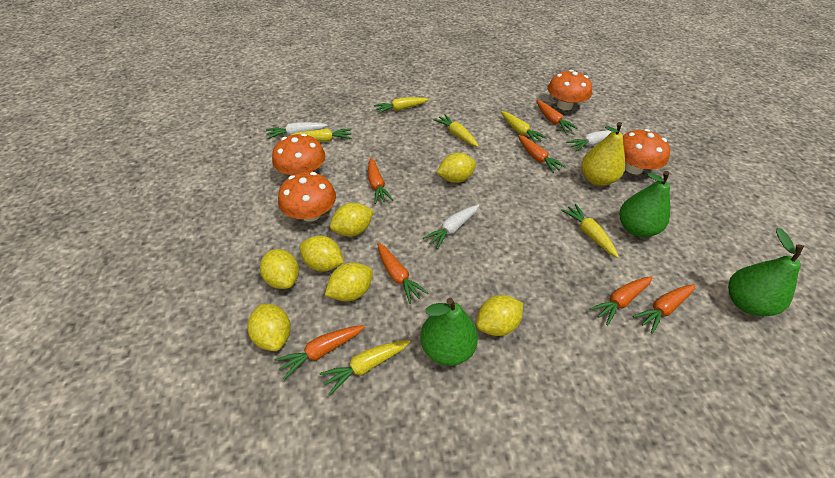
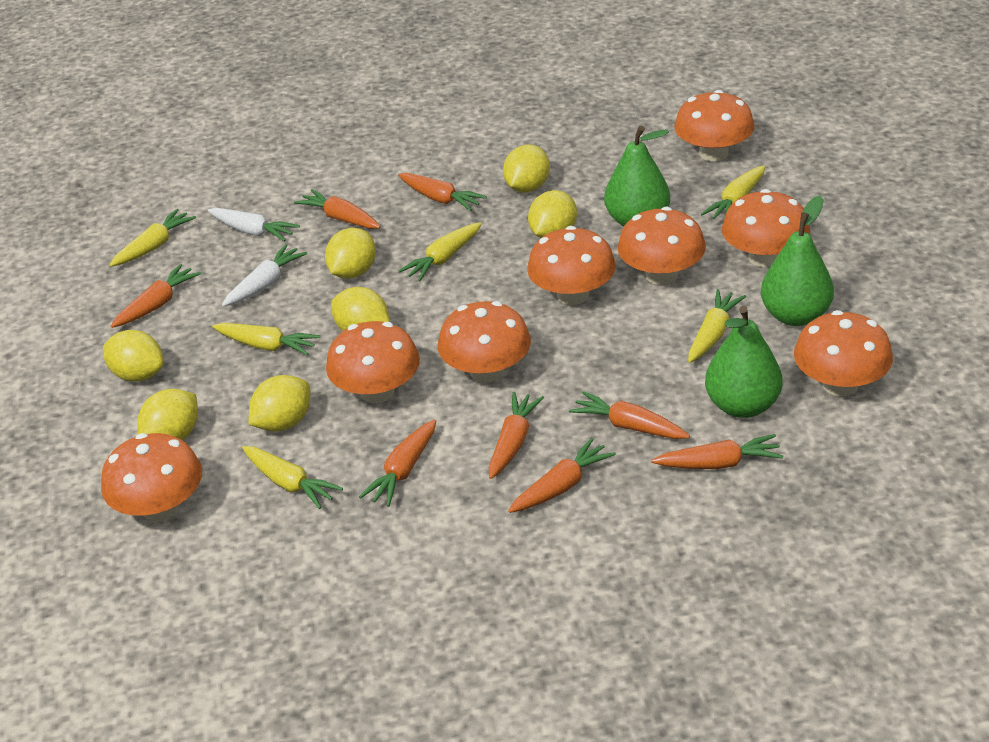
orange carrot: 7 -> 8
orange mushroom: 4 -> 8
white carrot: 3 -> 2
yellow pear: 1 -> 0

